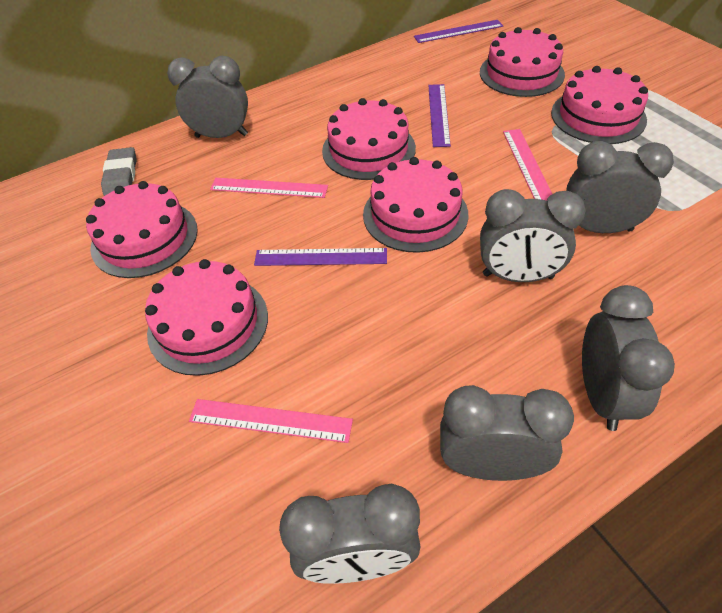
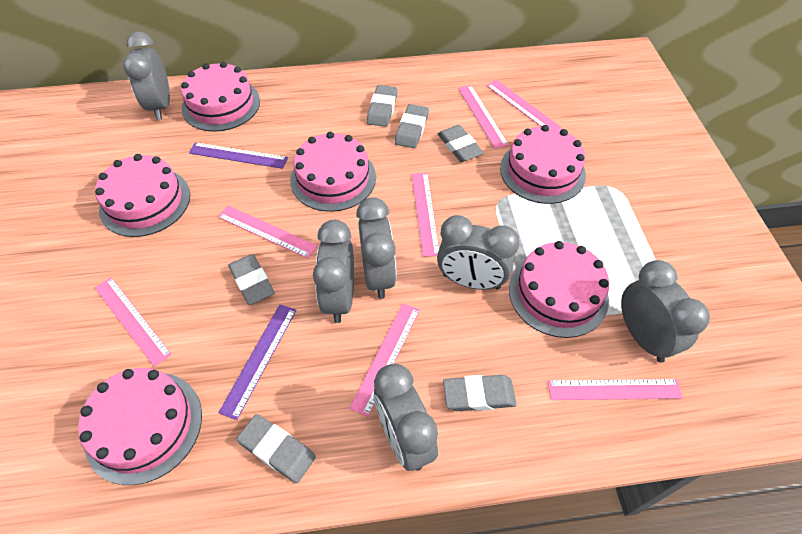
grey eraser: 1 -> 6
pink ruler: 3 -> 7
purple ruler: 3 -> 2

